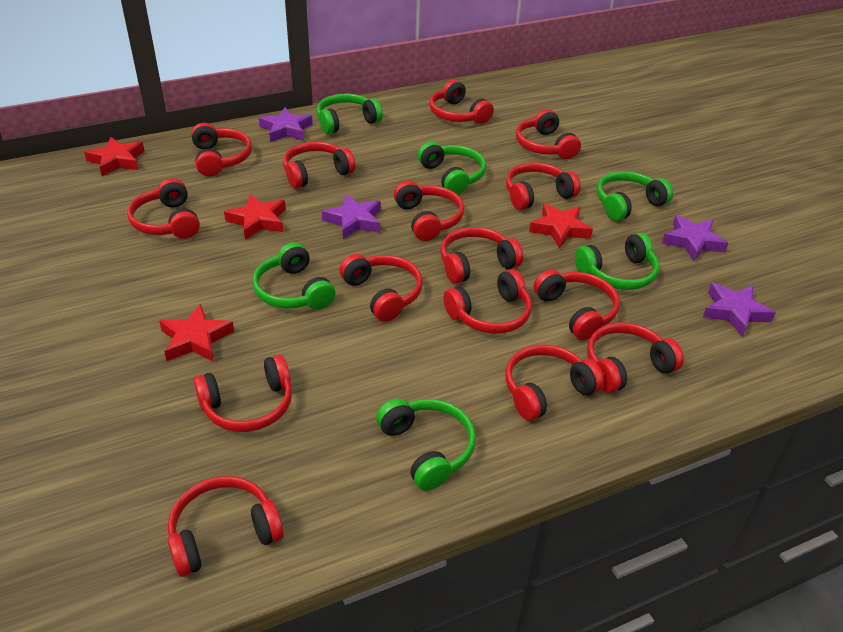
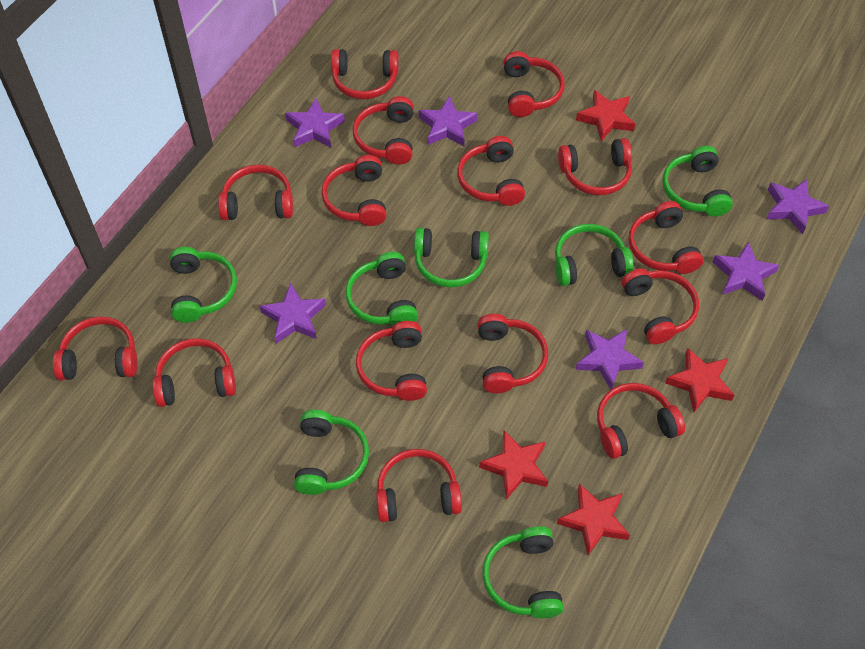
green headphones: 6 -> 7
purple star: 4 -> 6

